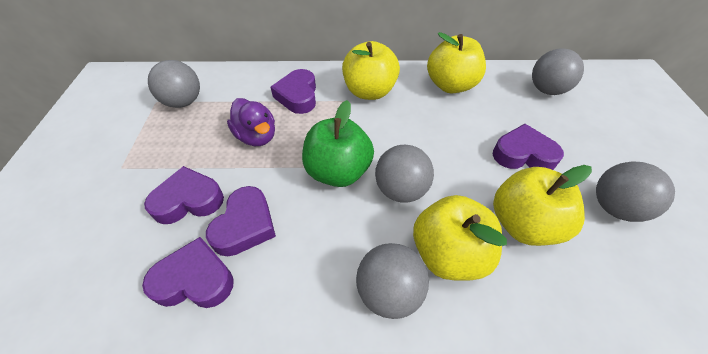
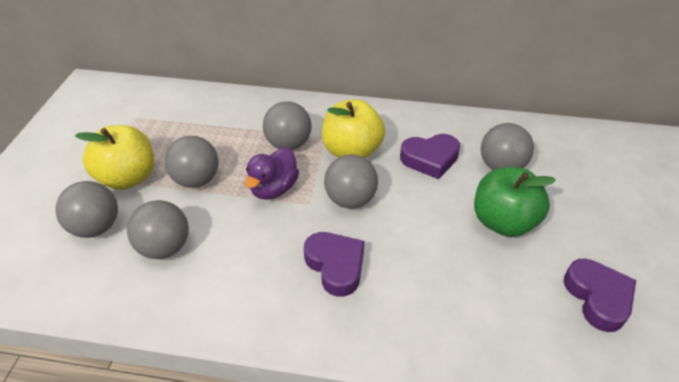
grey ball: 5 -> 6
purple heart: 5 -> 3
yellow apple: 4 -> 2

